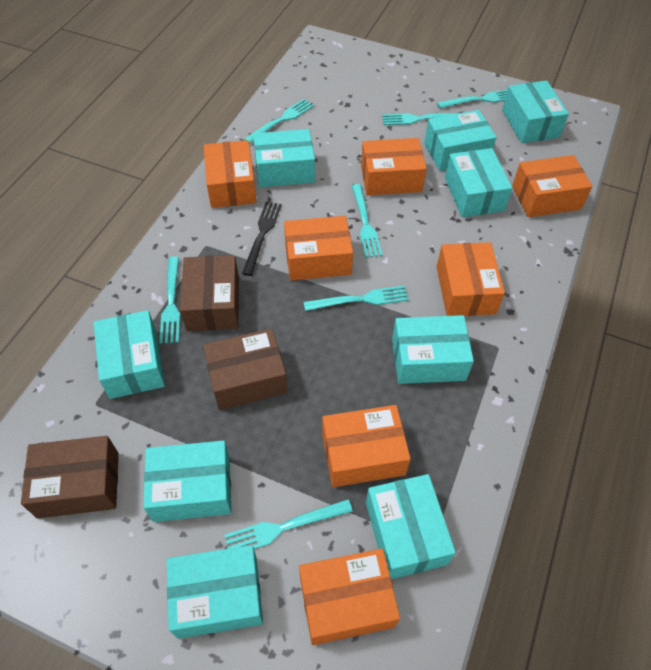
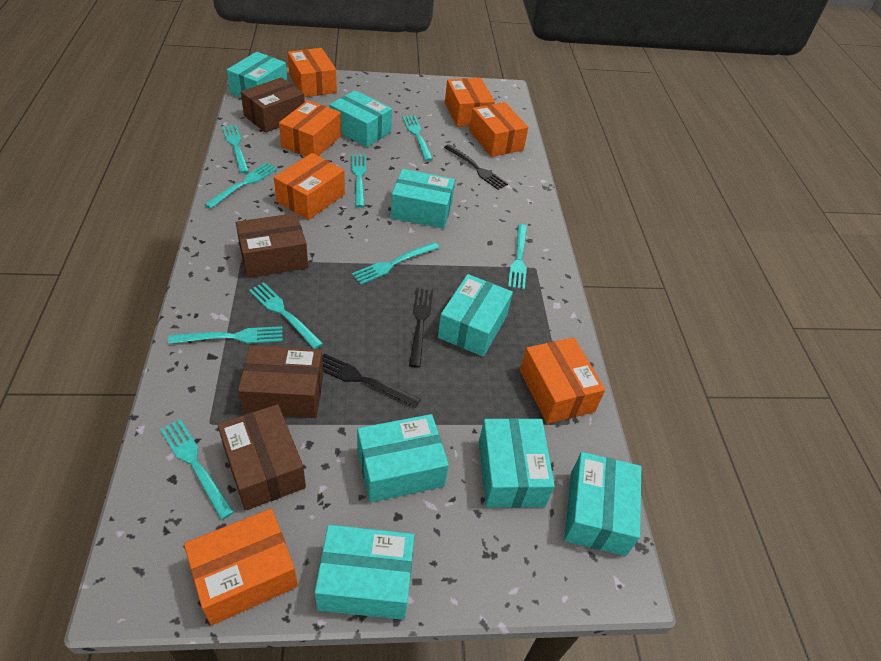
black fork: 1 -> 3
brown box: 3 -> 4
turquoise box: 9 -> 8
turquoise fork: 7 -> 9

